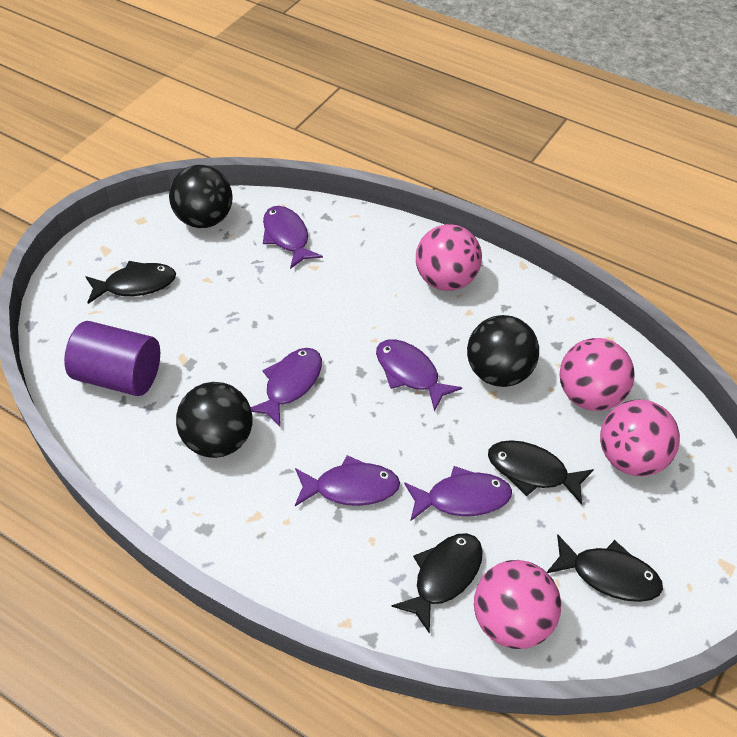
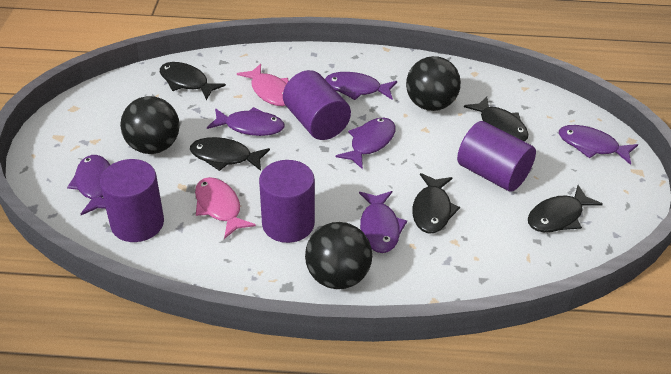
black fish: 4 -> 5
pink ball: 4 -> 0
pink fish: 0 -> 2
purple cylinder: 1 -> 4
purple fish: 5 -> 6

